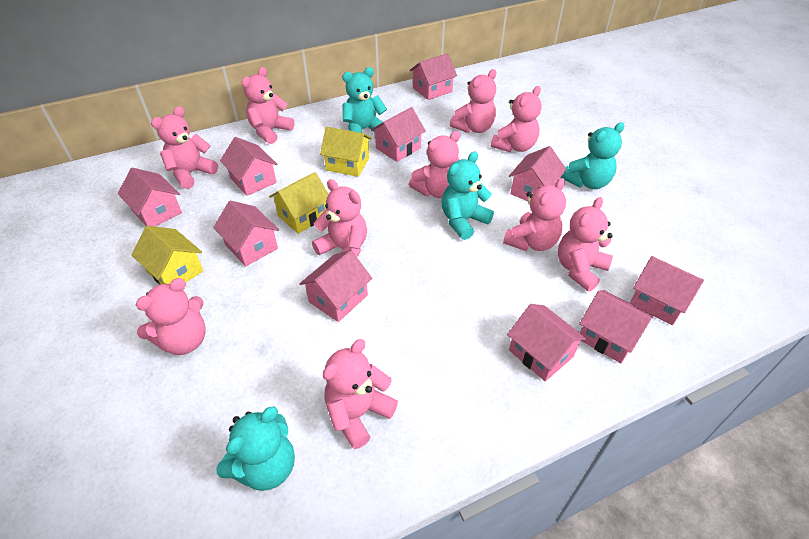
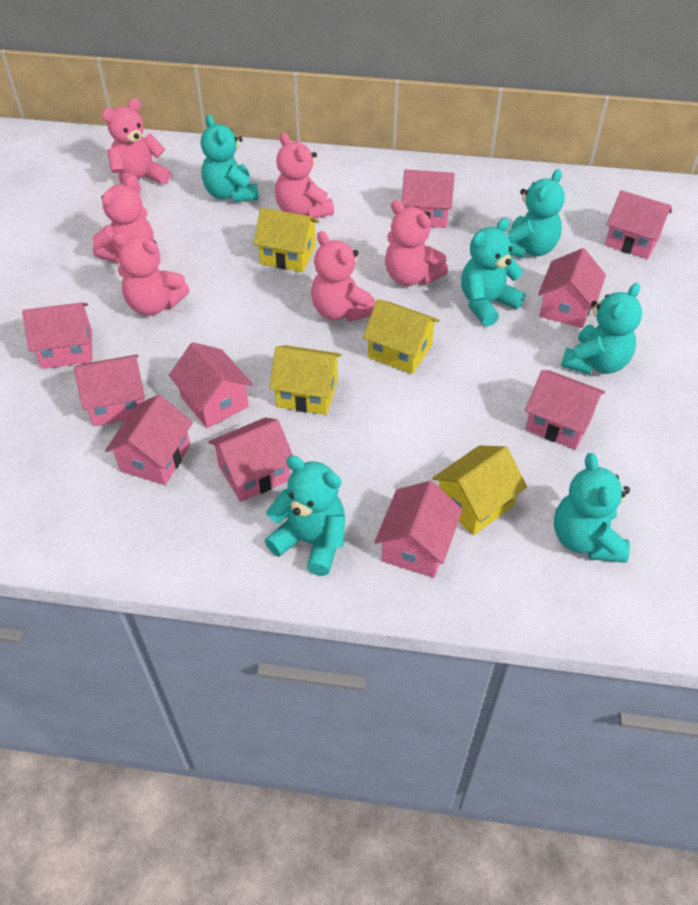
pink teddy bear: 10 -> 6
turquoise teddy bear: 4 -> 6
yellow house: 3 -> 4

